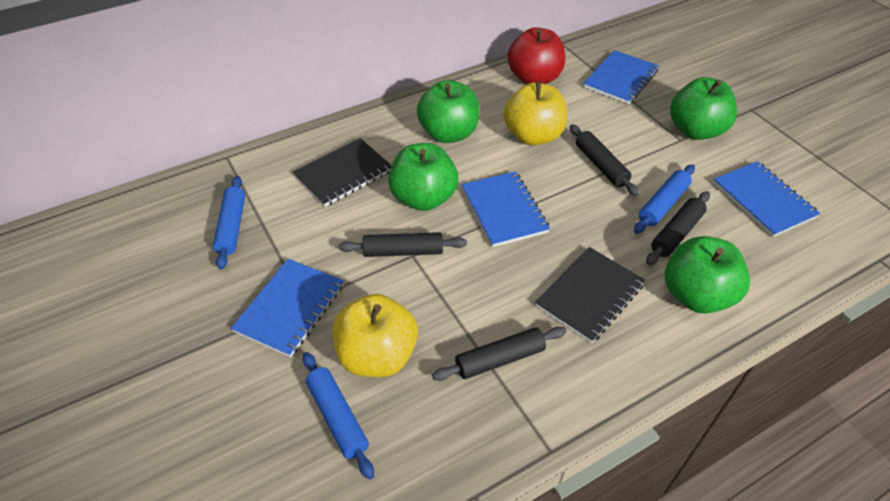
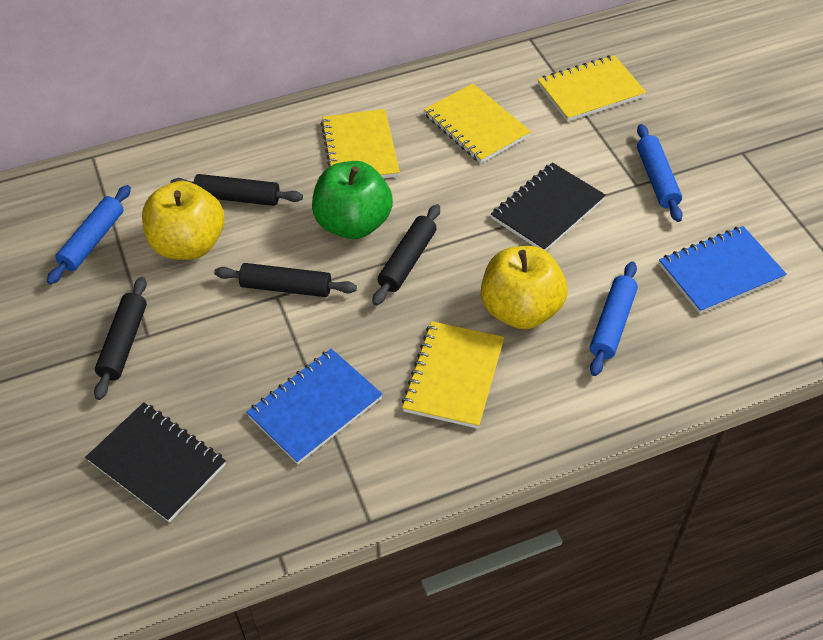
blue notebook: 4 -> 2
green apple: 4 -> 1
red apple: 1 -> 0
yellow notebook: 0 -> 4

